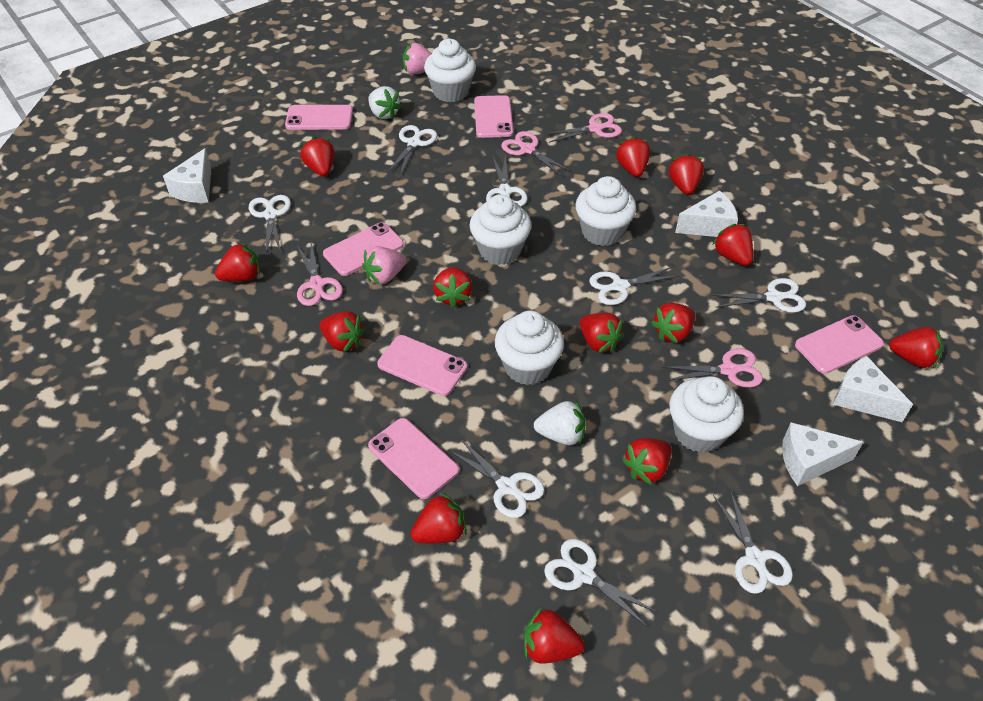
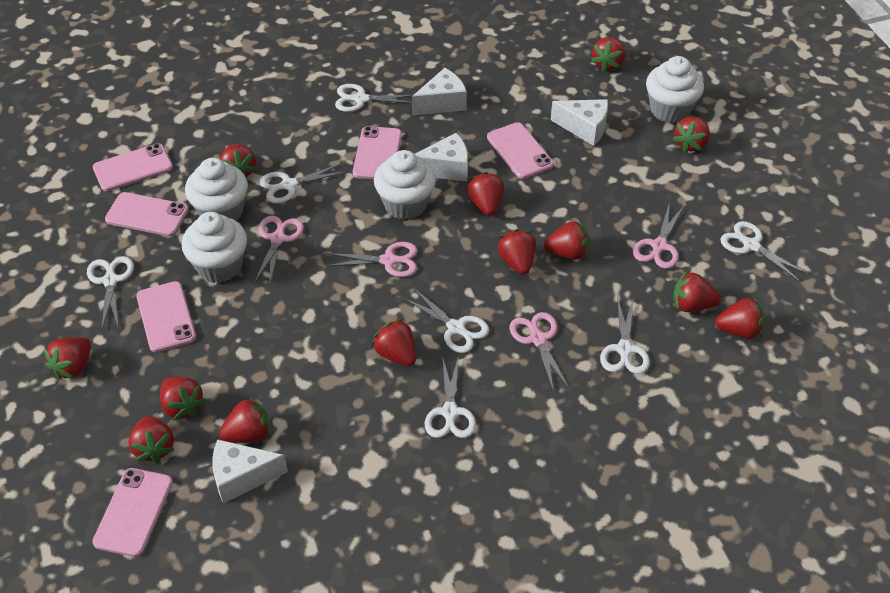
pink strawberry: 2 -> 0
white cupcake: 5 -> 4
white scissors: 8 -> 7
white strawberry: 2 -> 0

